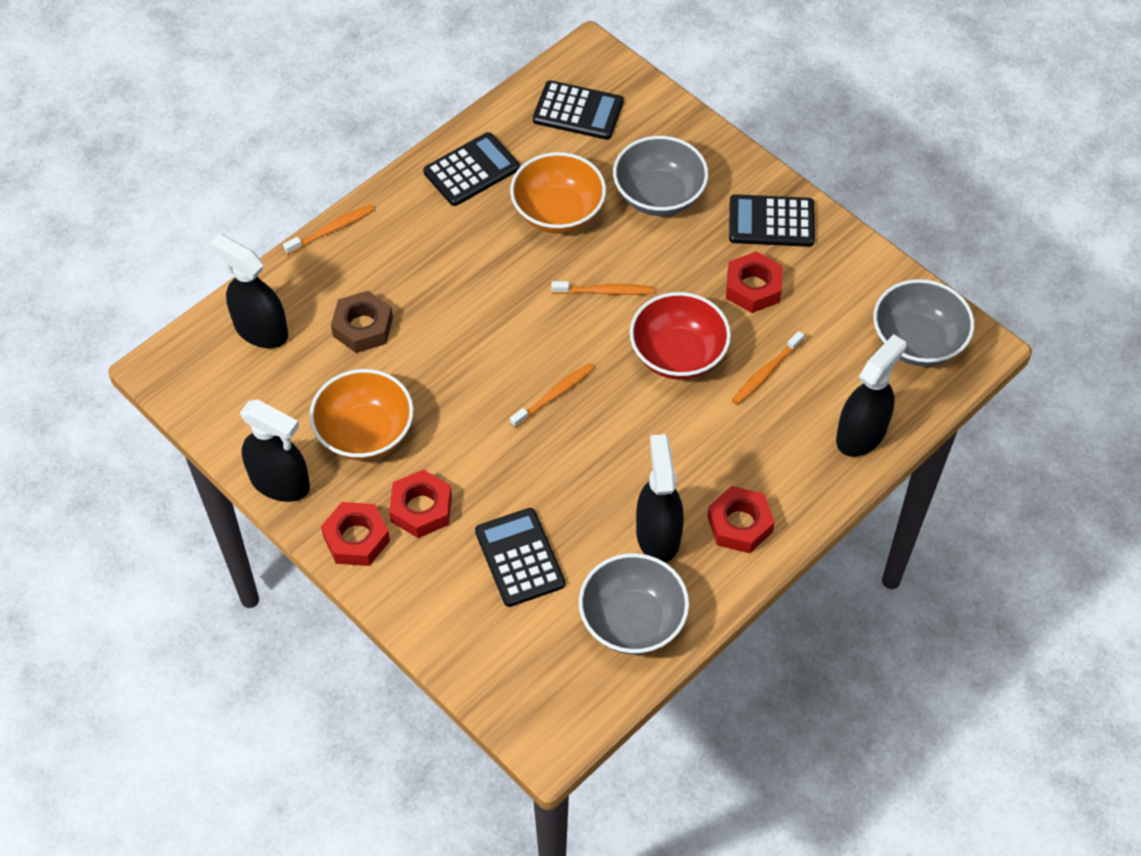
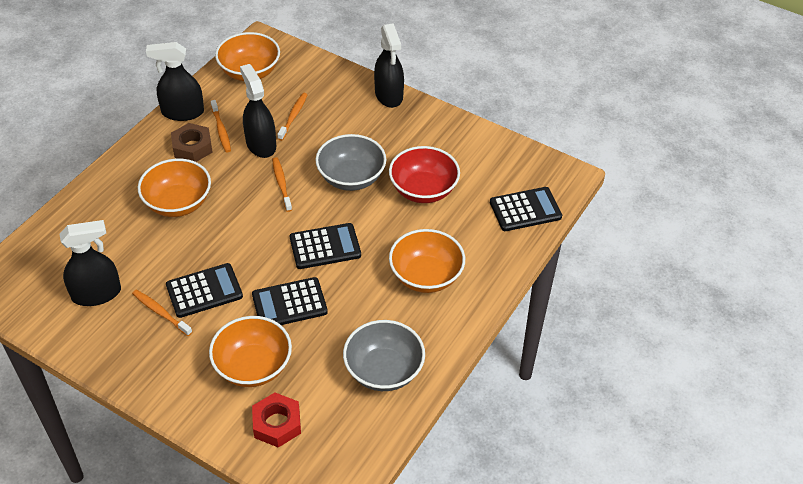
grey bowl: 3 -> 2
orange bowl: 2 -> 4
red nut: 4 -> 1

